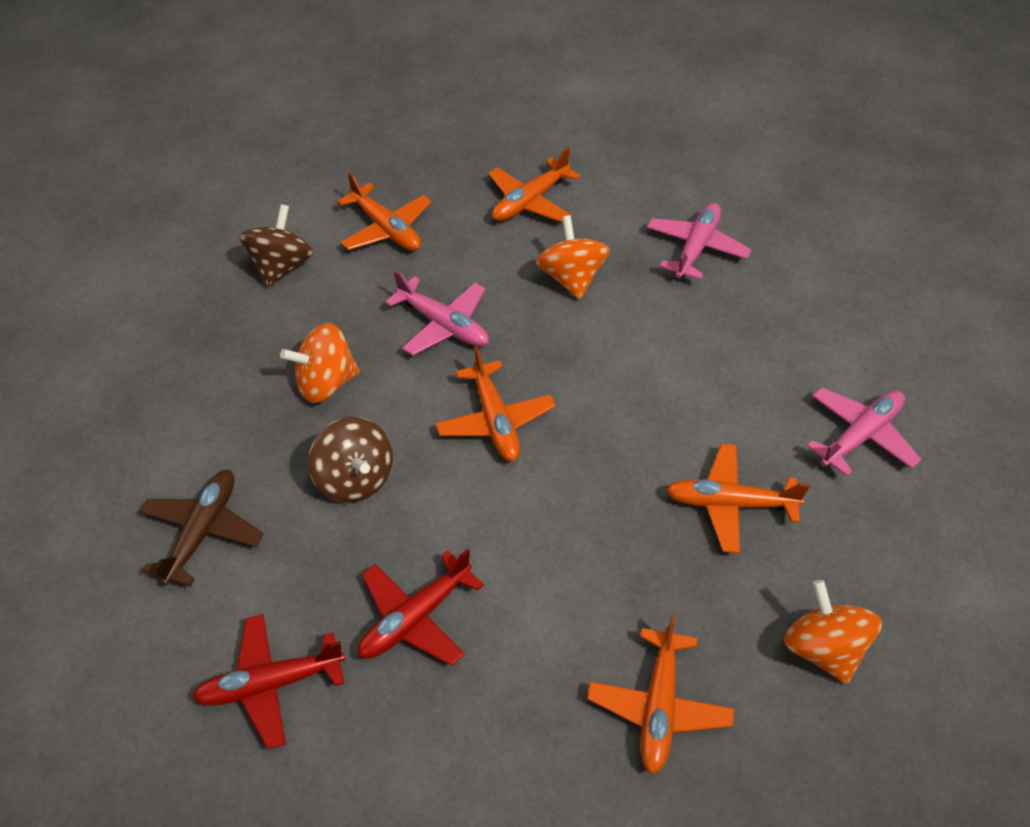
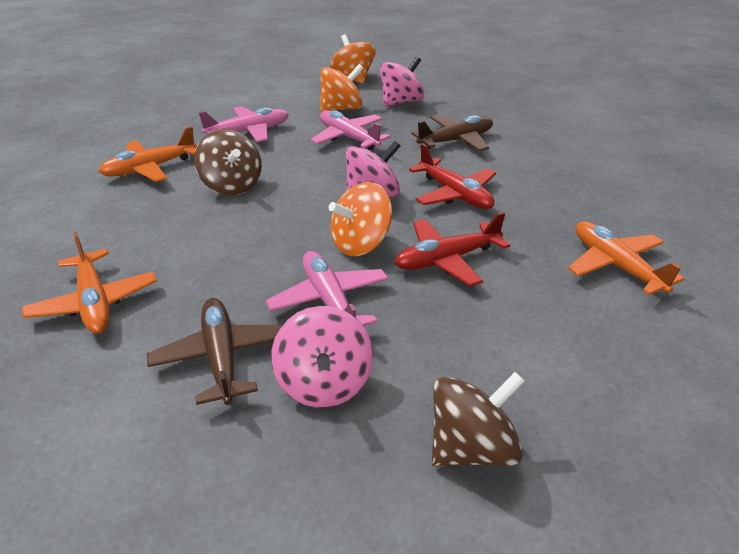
brown plane: 1 -> 2
orange plane: 5 -> 3
pink spinning top: 0 -> 3

